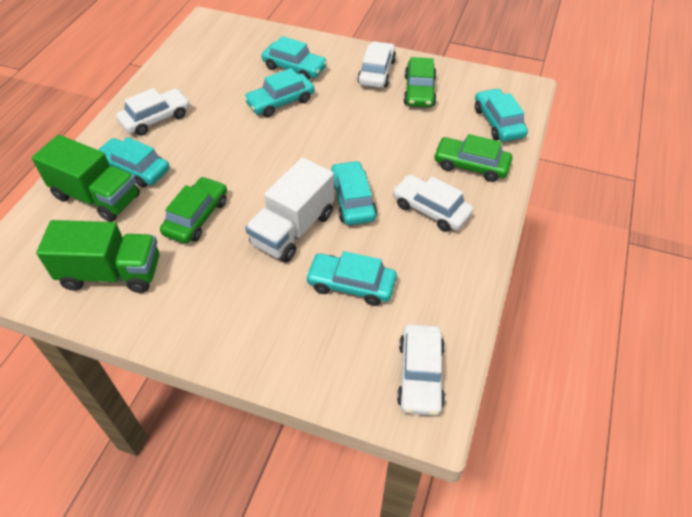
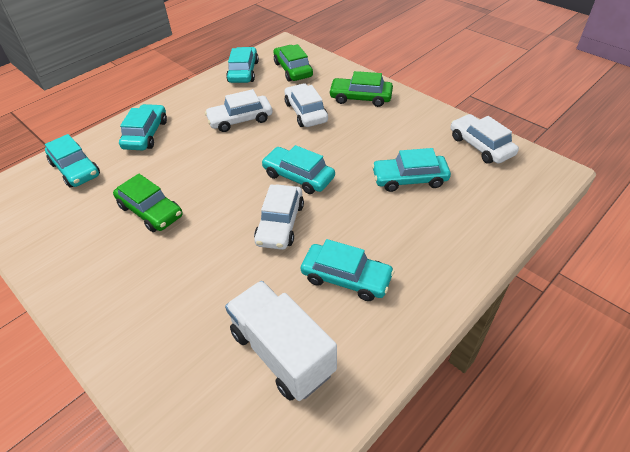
green truck: 2 -> 0

